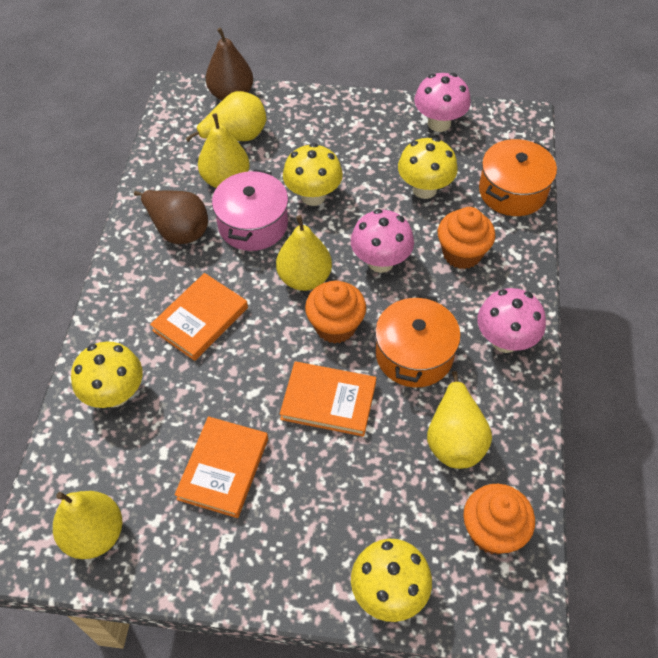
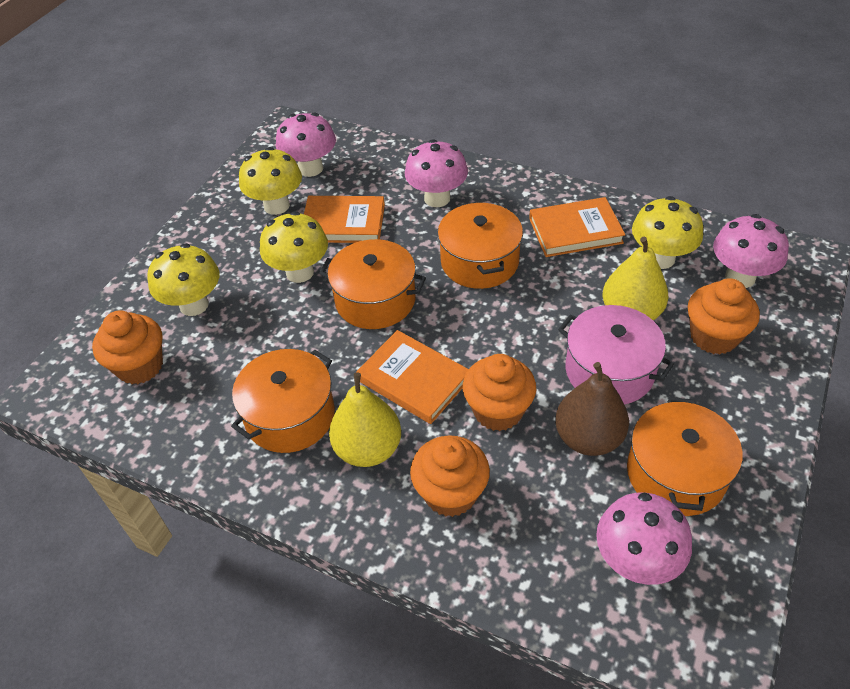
brown pear: 2 -> 1
orange cupcake: 3 -> 4
orange pot: 2 -> 4
pink mushroom: 3 -> 4
yellow pear: 5 -> 2

